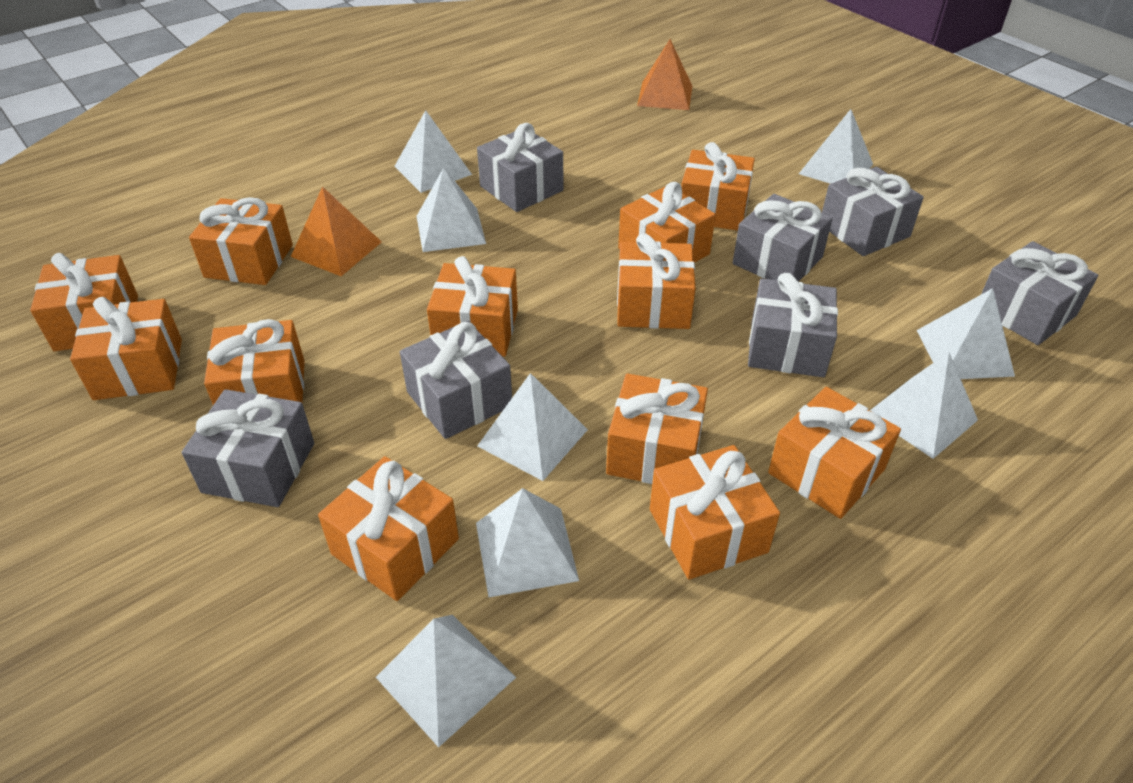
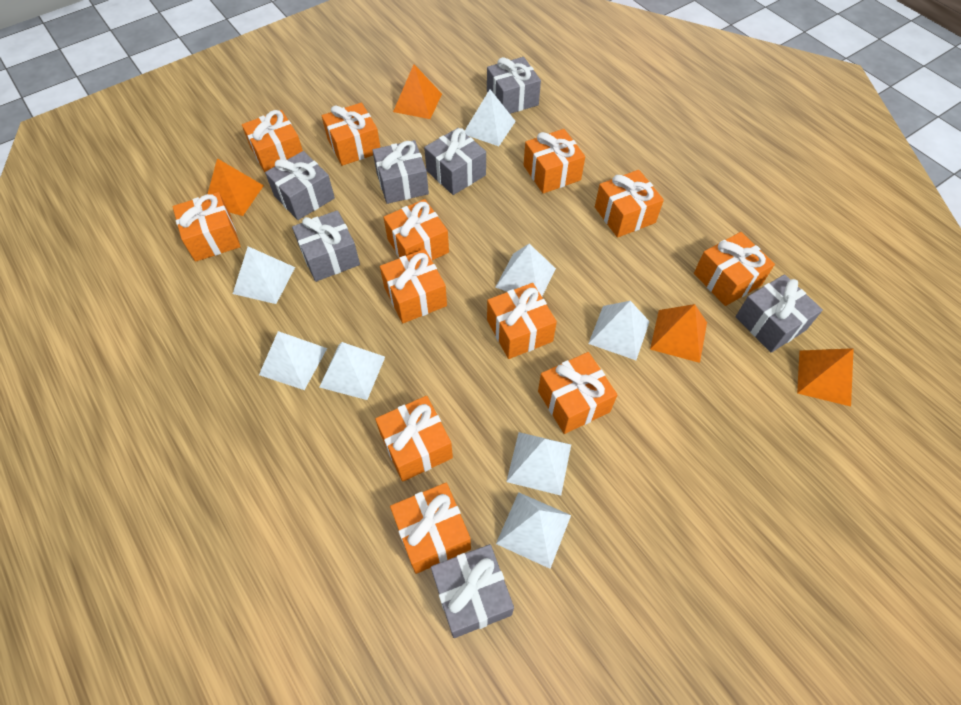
orange pyramid: 2 -> 4

